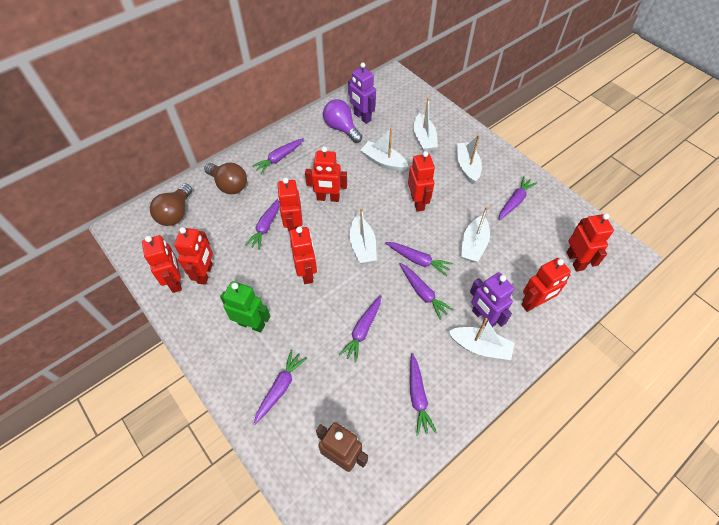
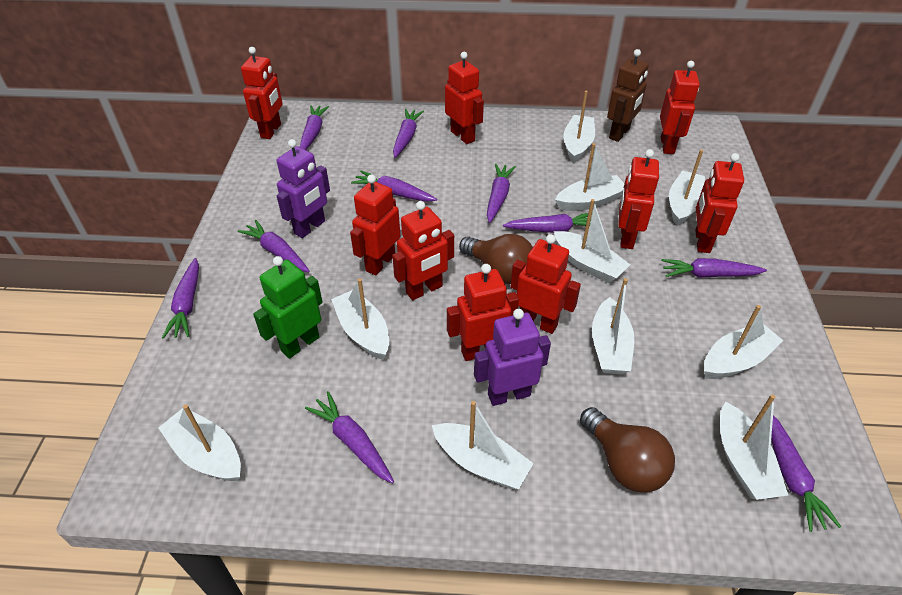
purple carrot: 8 -> 10
purple light bulb: 1 -> 0
red robot: 8 -> 9
white boat: 6 -> 10

